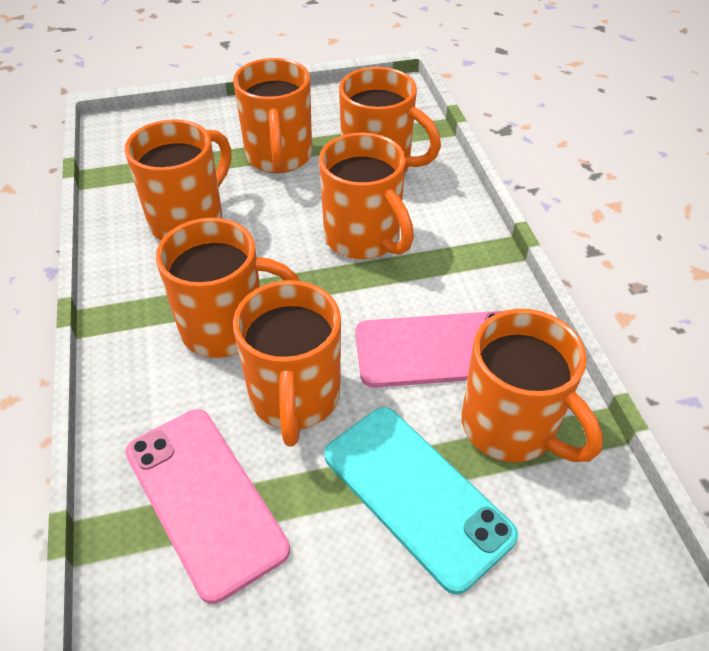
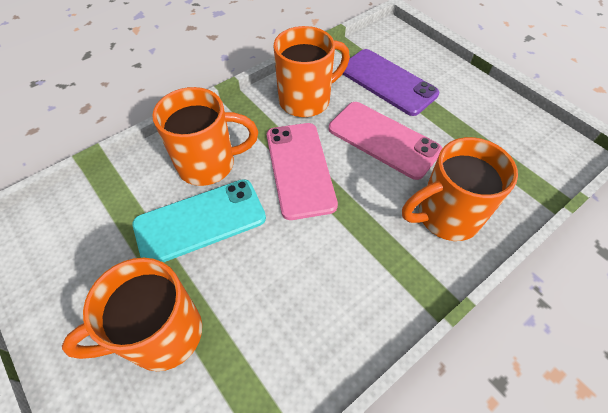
orange mug: 7 -> 4
purple phone: 0 -> 1

